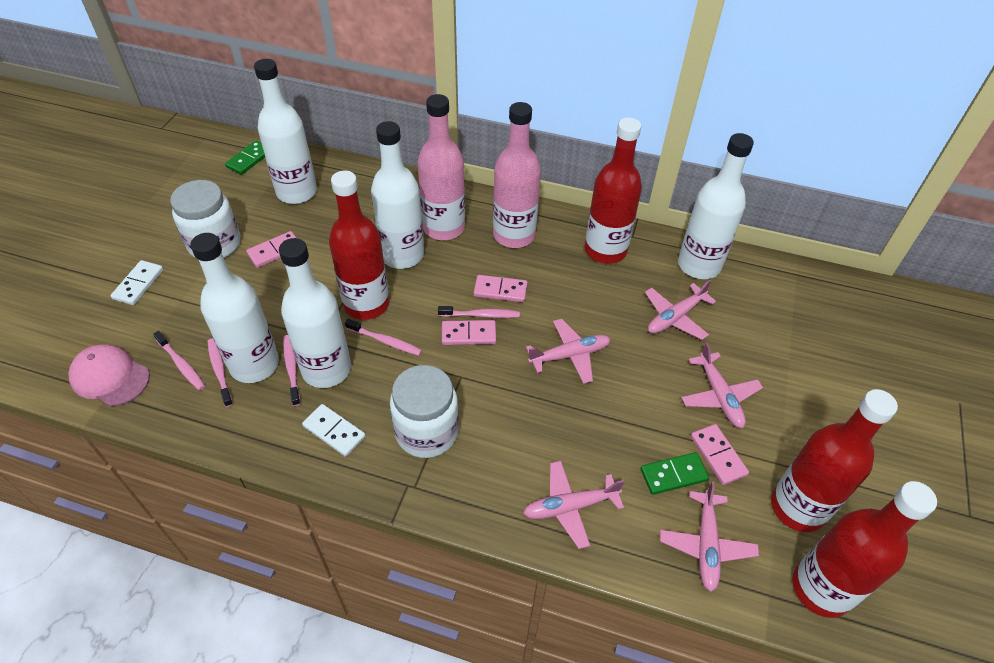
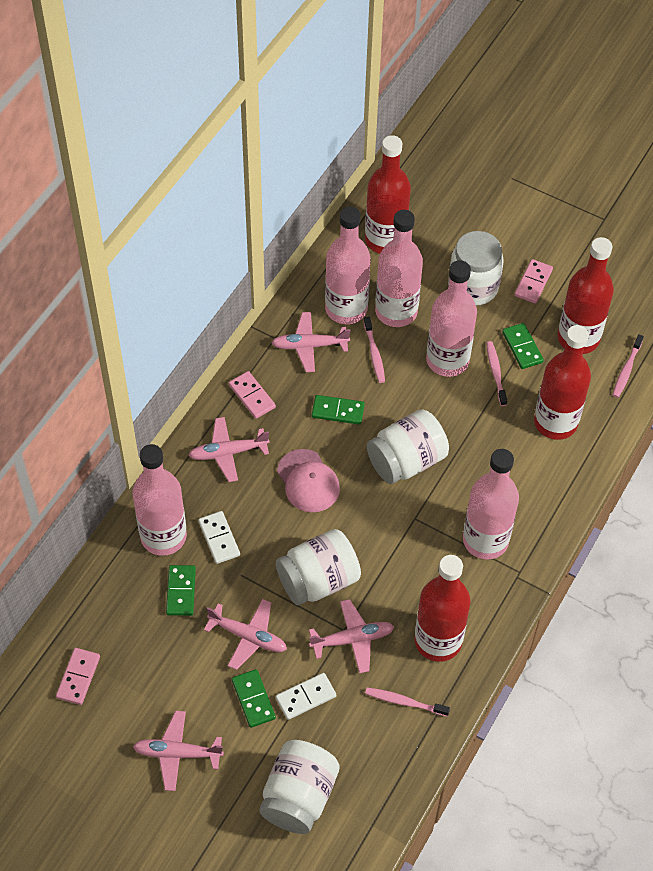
green domino: 2 -> 4
pink bottle: 2 -> 5
pink domino: 4 -> 3
pink toothbrush: 5 -> 4
white bottle: 5 -> 0
white jar: 2 -> 4

